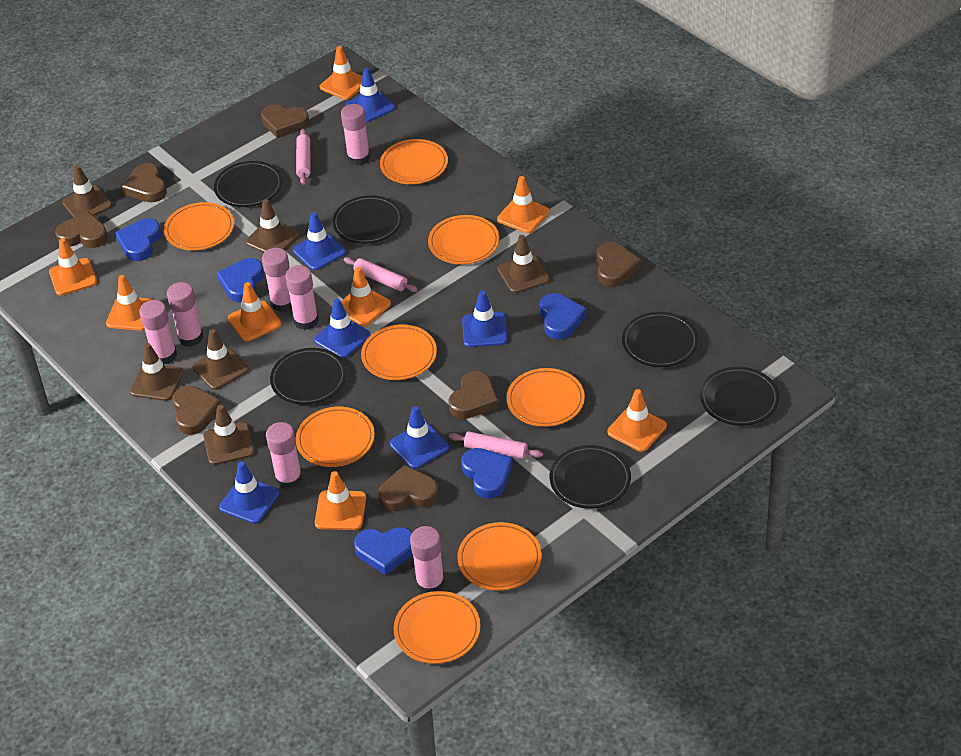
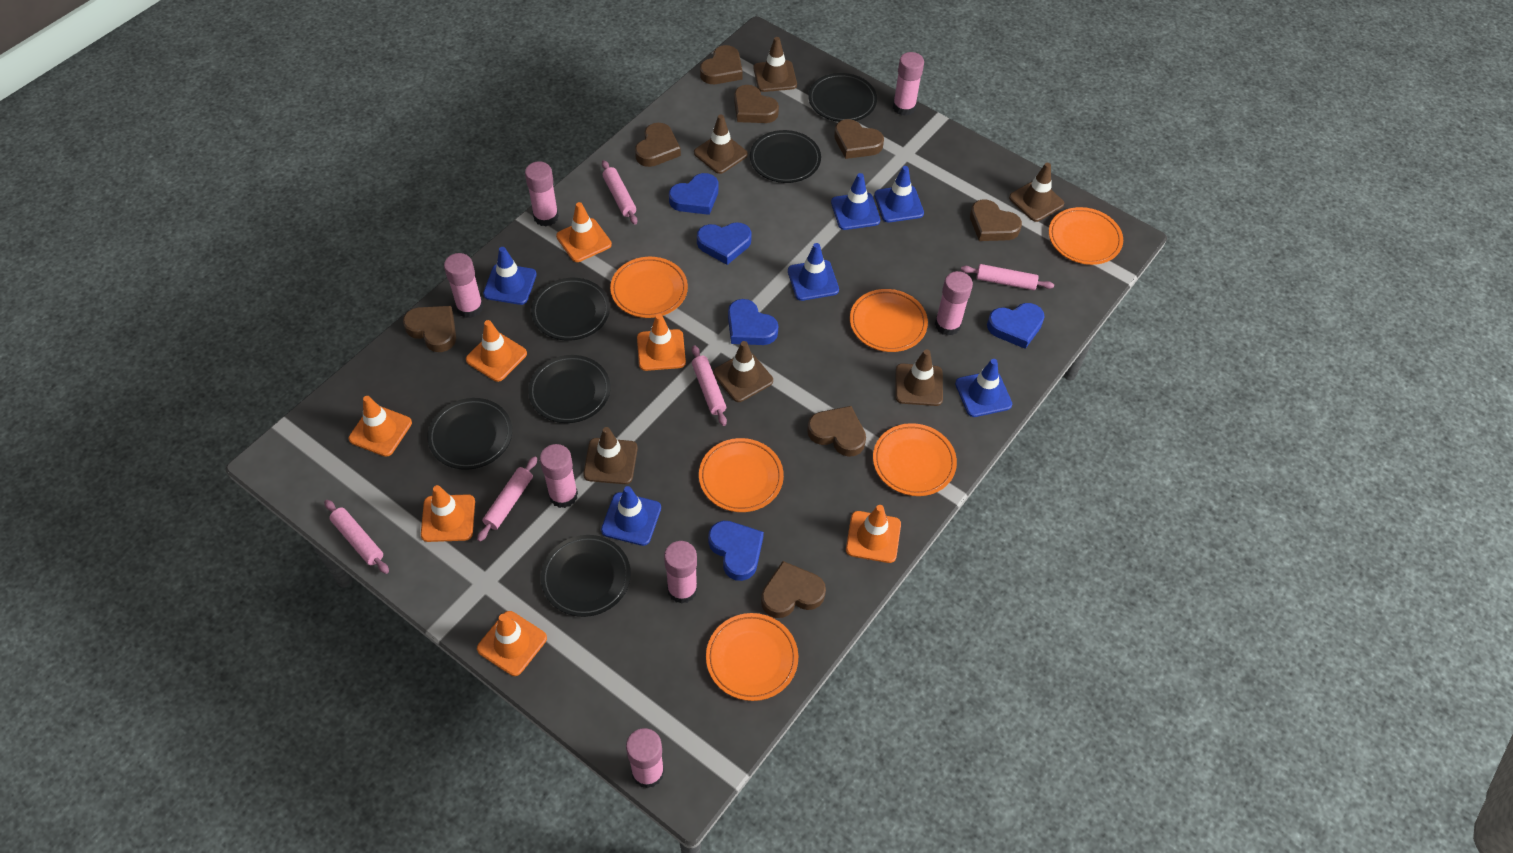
brown heart: 7 -> 8
orange plate: 8 -> 6
orange traffic cone: 8 -> 7
pink rolling pin: 3 -> 5

